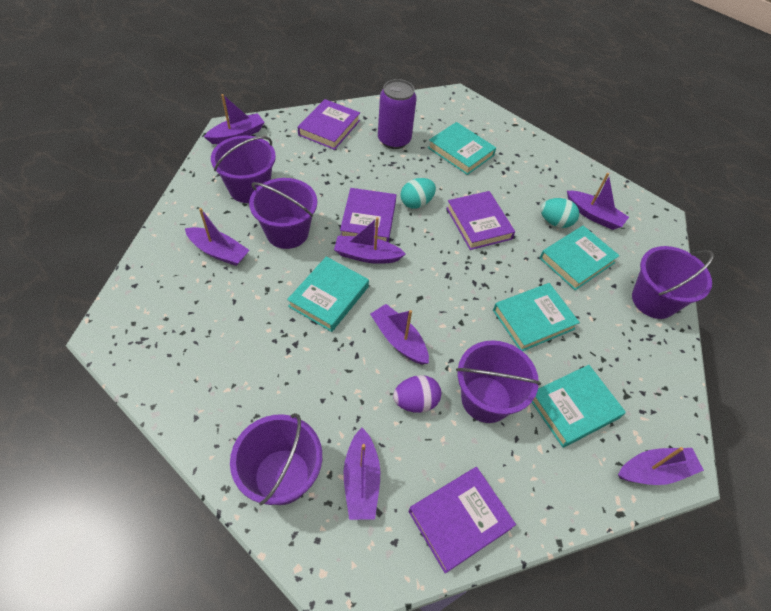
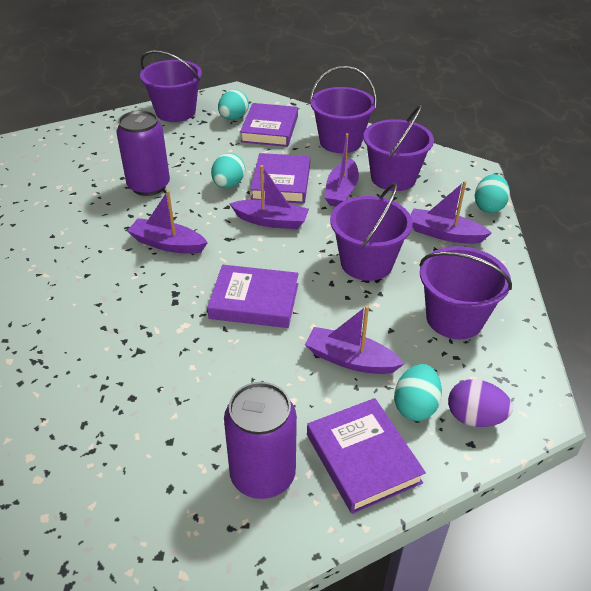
purple boat: 7 -> 5
purple can: 1 -> 2
turquoise book: 5 -> 0
turquoise egg: 2 -> 4

